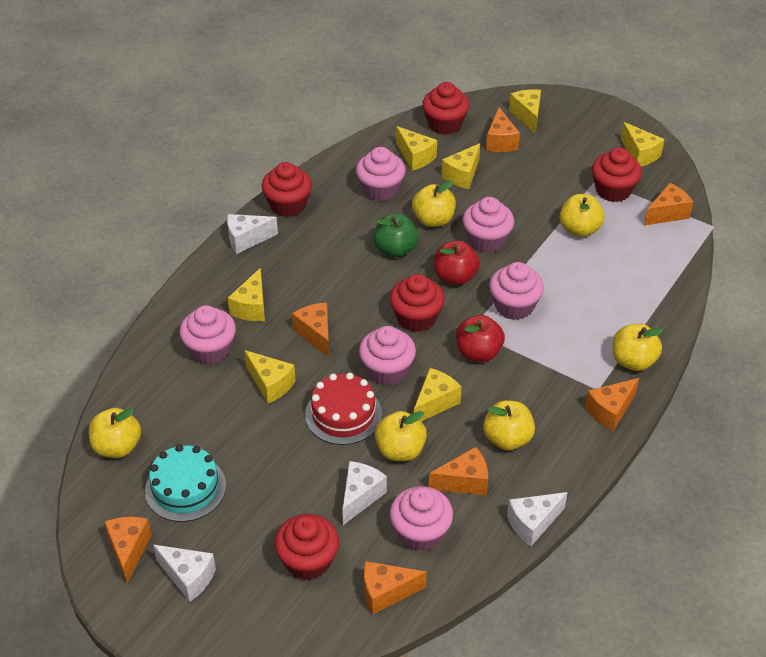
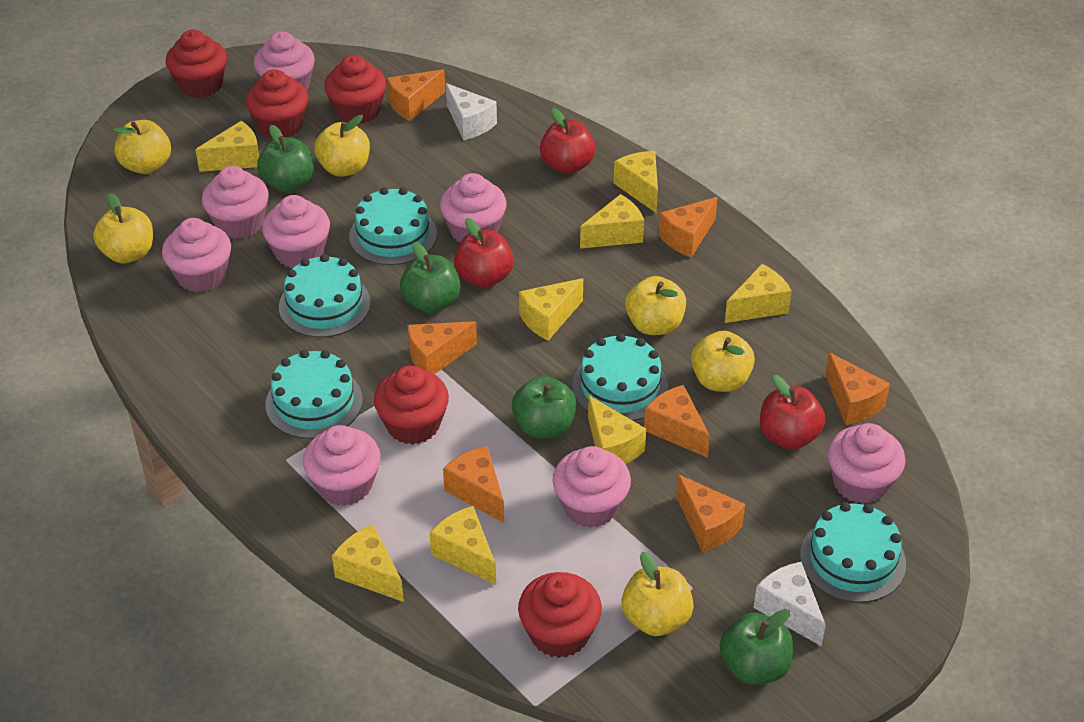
green apple: 1 -> 4
pink cupcake: 6 -> 8
red apple: 2 -> 3
red cake: 1 -> 0
turquoise cake: 1 -> 5
white cheese: 4 -> 2
yellow cheese: 7 -> 8

